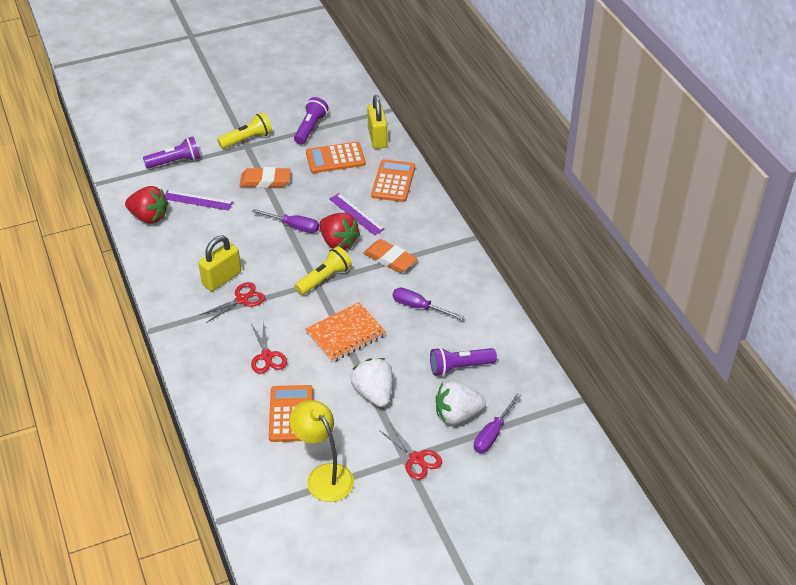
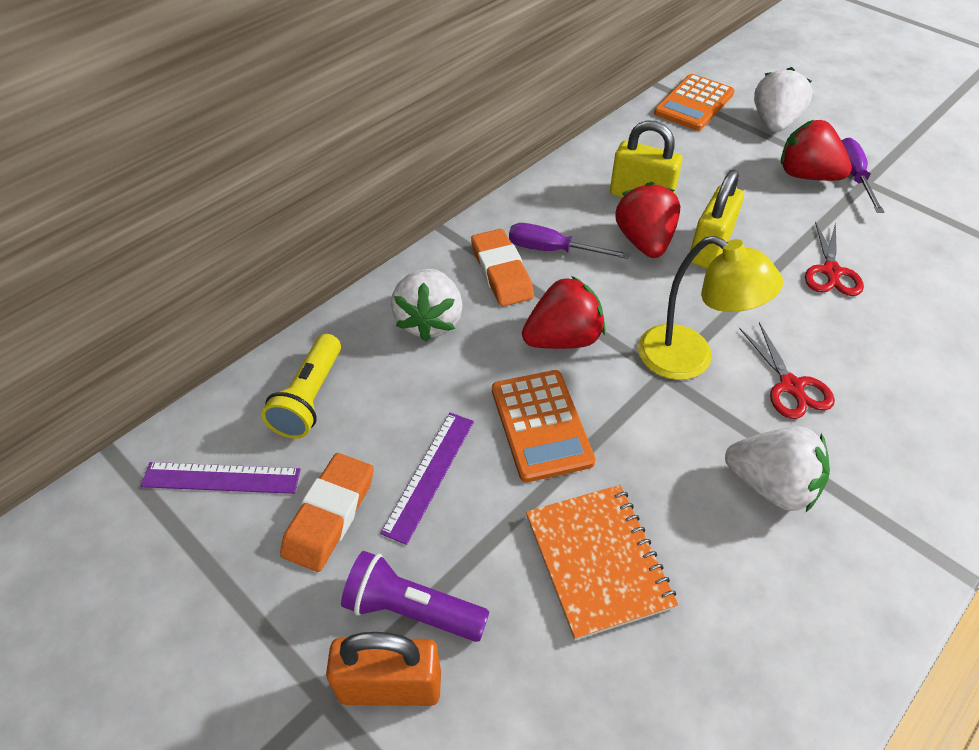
orange calculator: 3 -> 2
orange padlock: 0 -> 1
purple flashlight: 3 -> 1
purple screwdriver: 3 -> 2
red scissors: 3 -> 2
red strawberry: 2 -> 3
white strawberry: 2 -> 3
yellow flashlight: 2 -> 1

